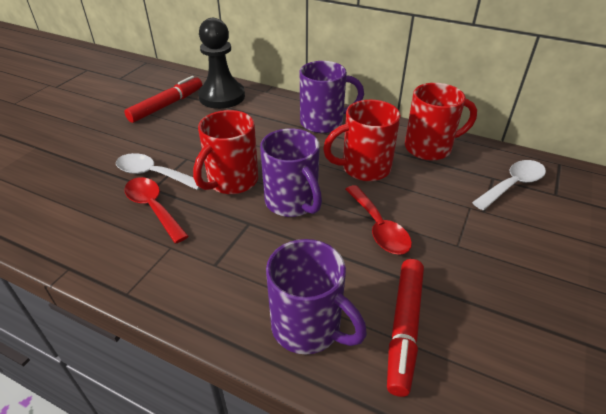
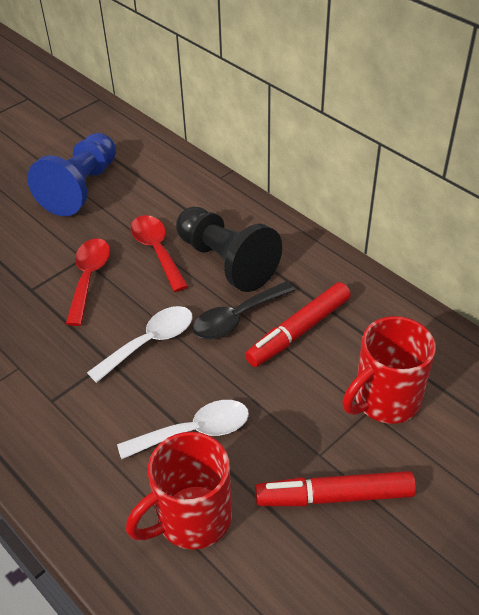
black spoon: 0 -> 1
blue pawn: 0 -> 1
purple mug: 3 -> 0
red mug: 3 -> 2

